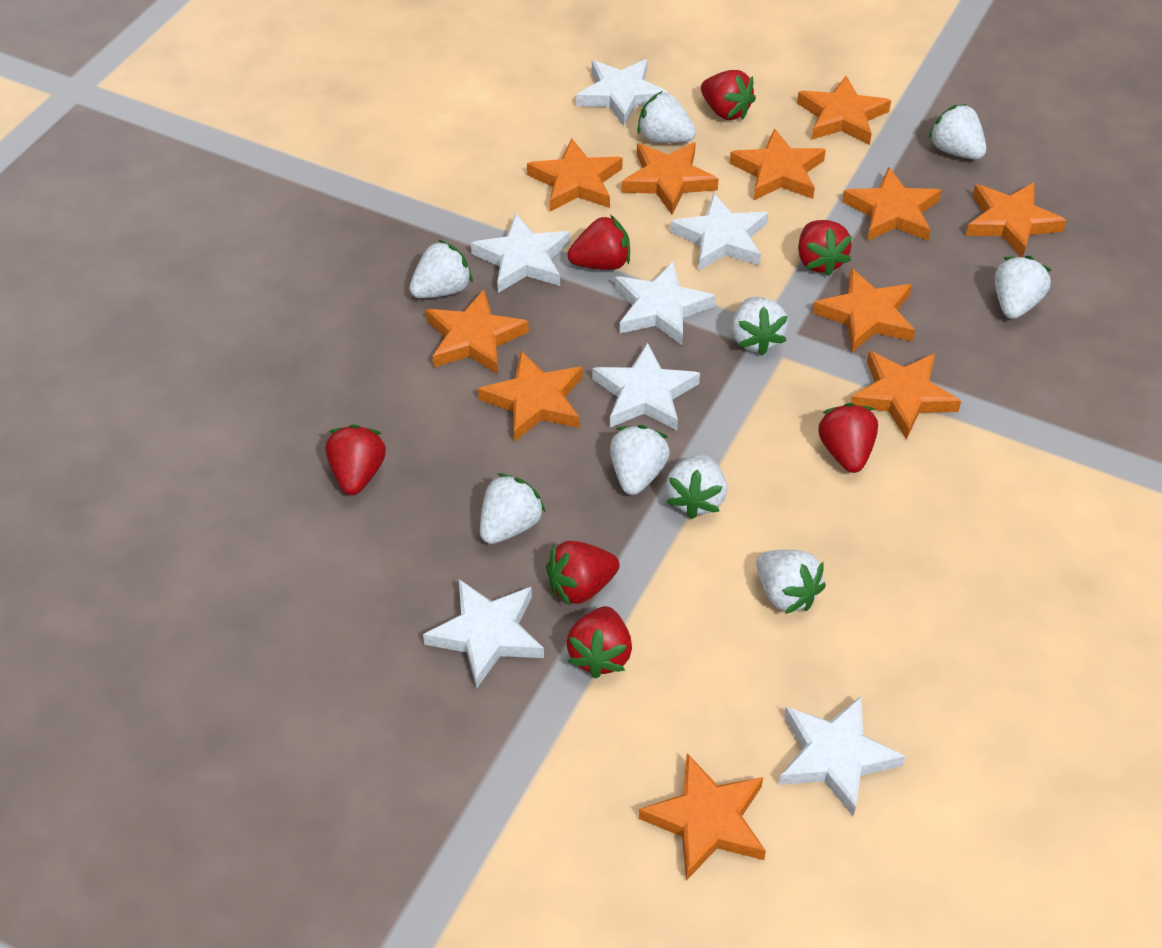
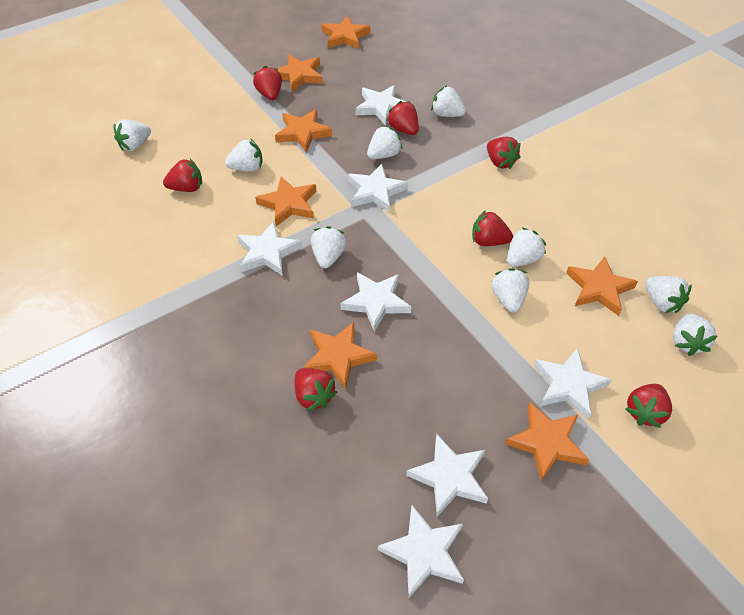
orange star: 11 -> 7

